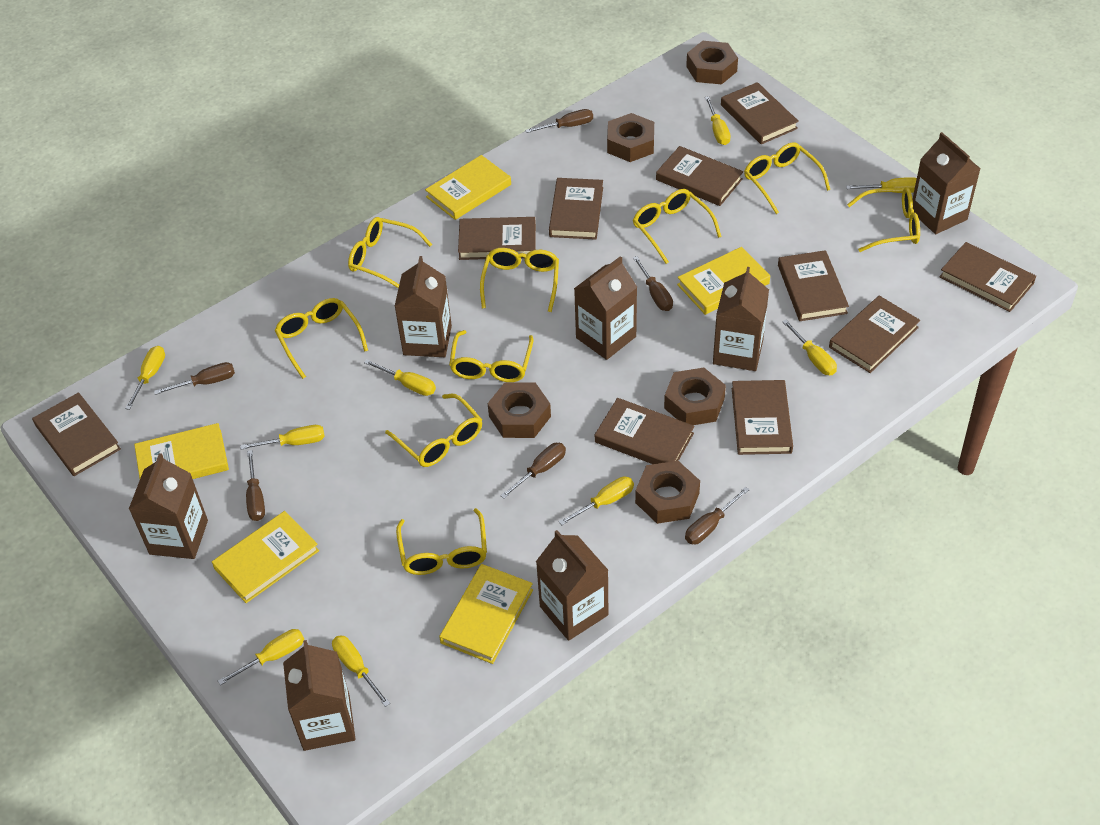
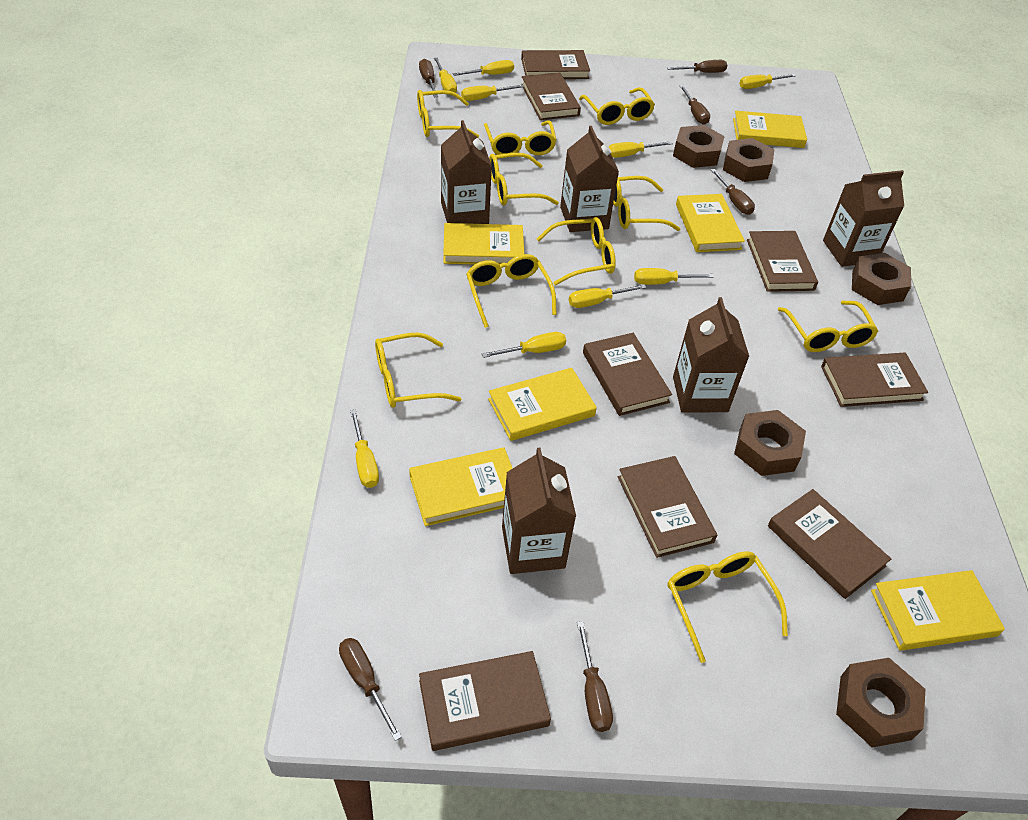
brown book: 10 -> 8
brown carton: 7 -> 5
yellow book: 5 -> 6
yellow glasses: 9 -> 10

